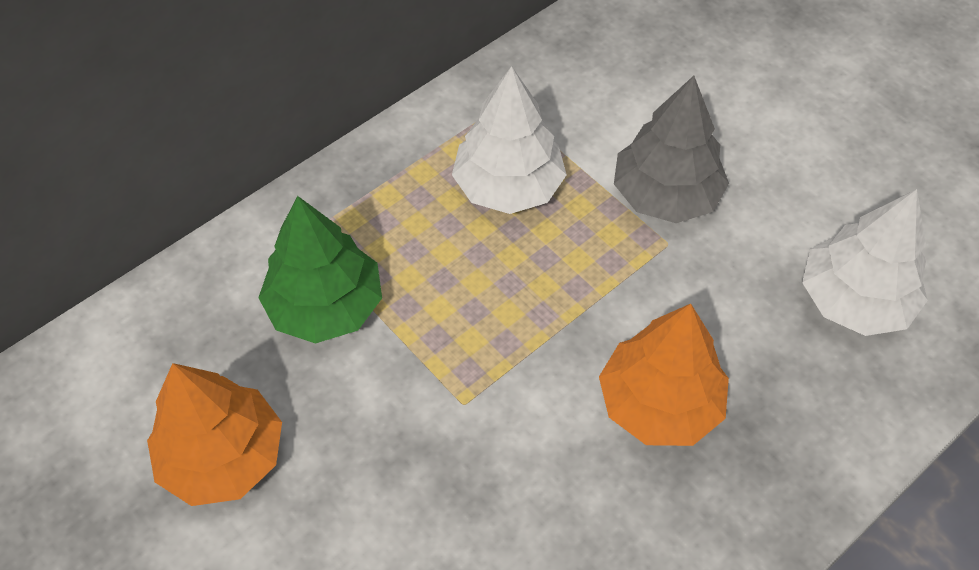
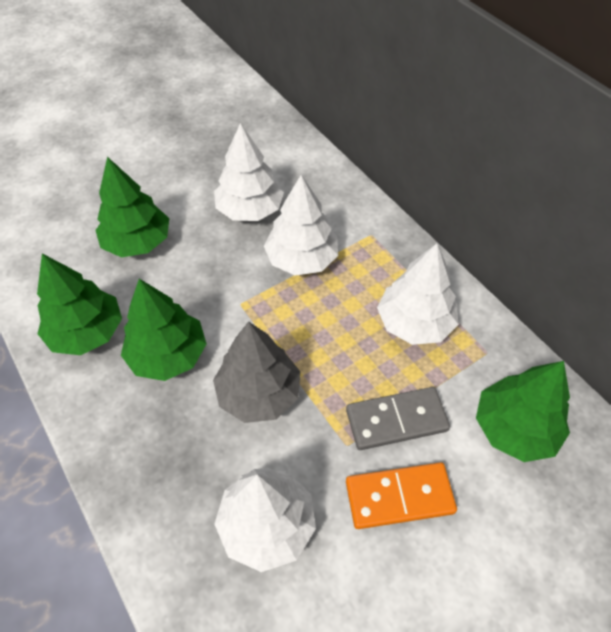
green tree: 1 -> 4
grey domino: 0 -> 1
orange domino: 0 -> 1
orange tree: 2 -> 0
white tree: 2 -> 4

